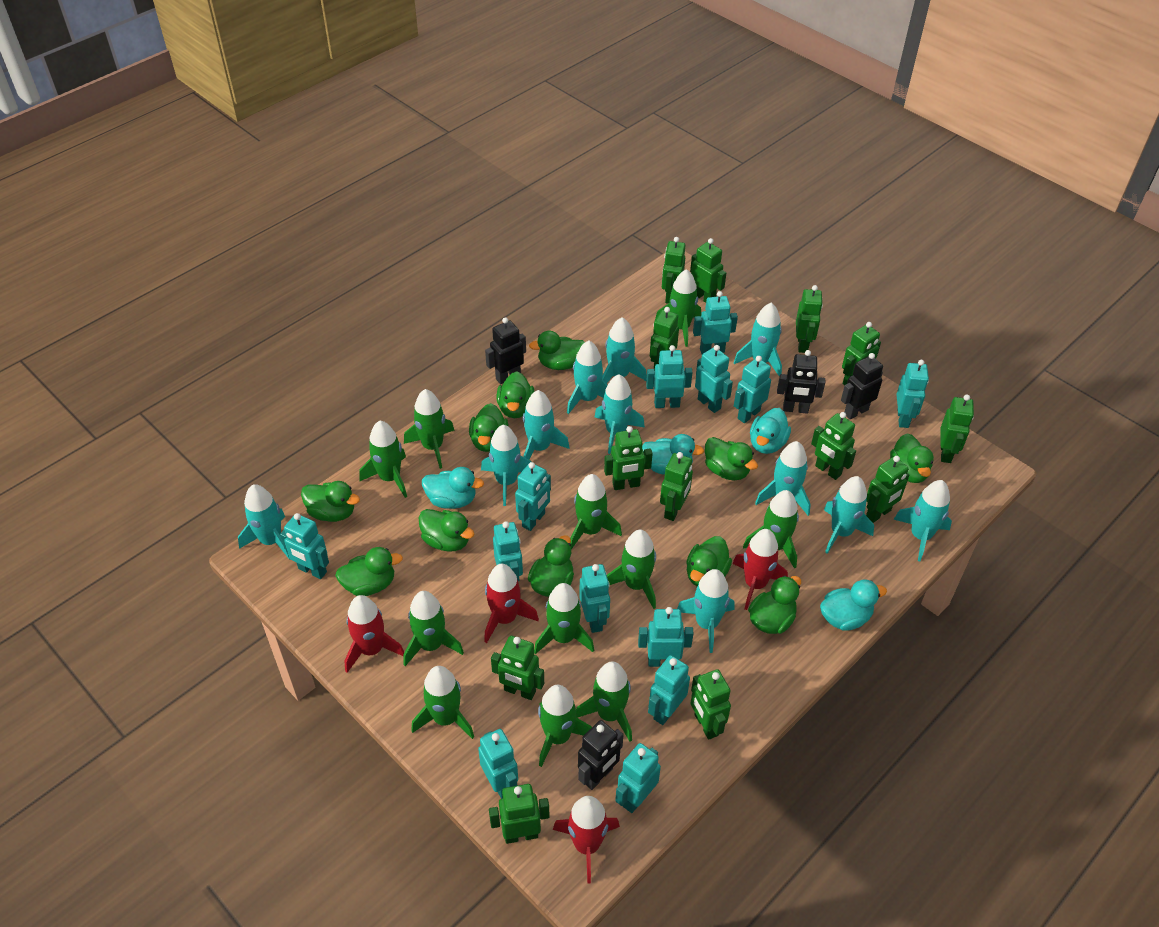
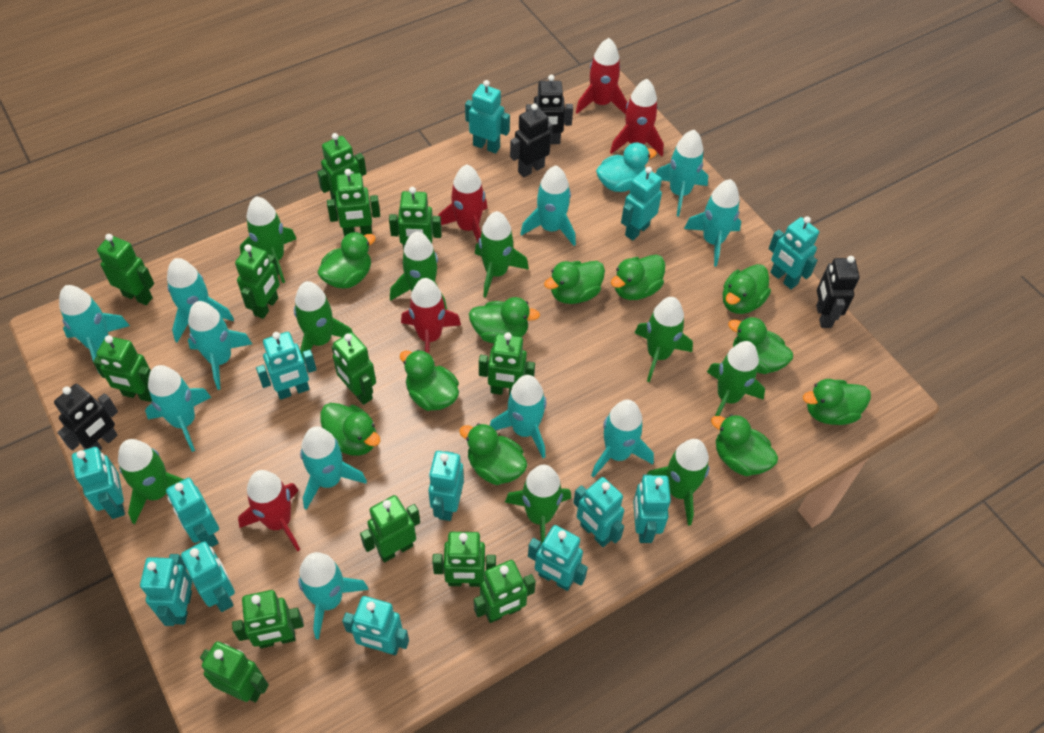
green rocket: 11 -> 9
red rocket: 4 -> 5
turquoise duck: 4 -> 1

